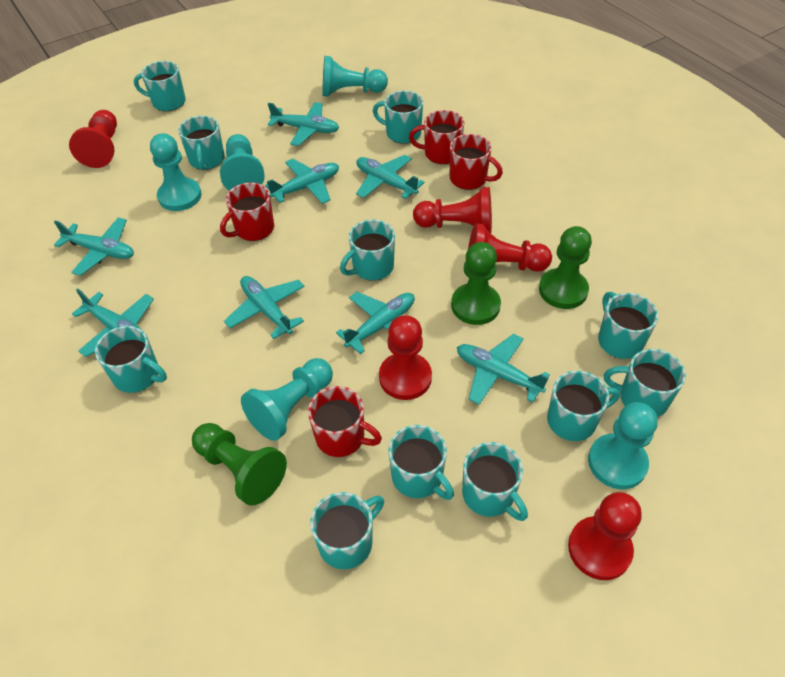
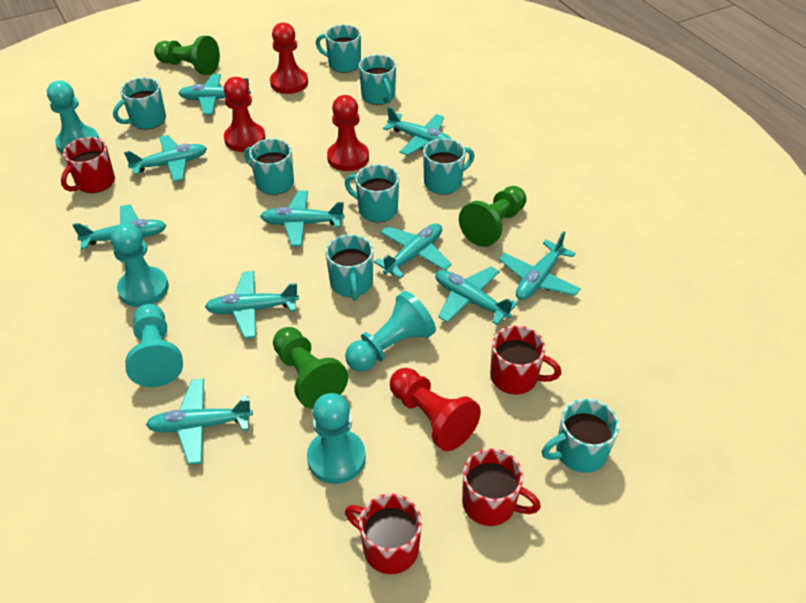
red pawn: 5 -> 4
turquoise mug: 11 -> 8
turquoise plane: 8 -> 10

